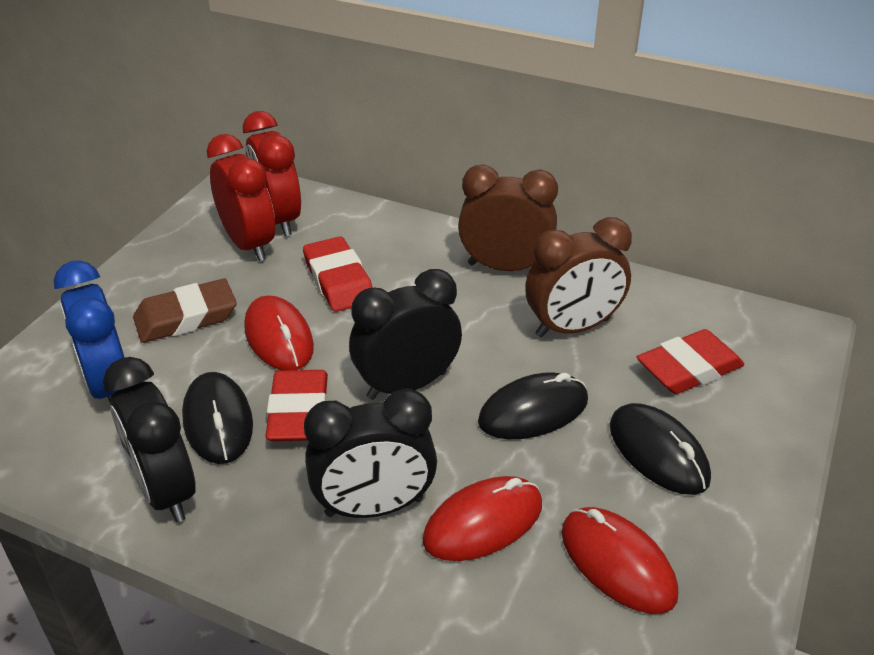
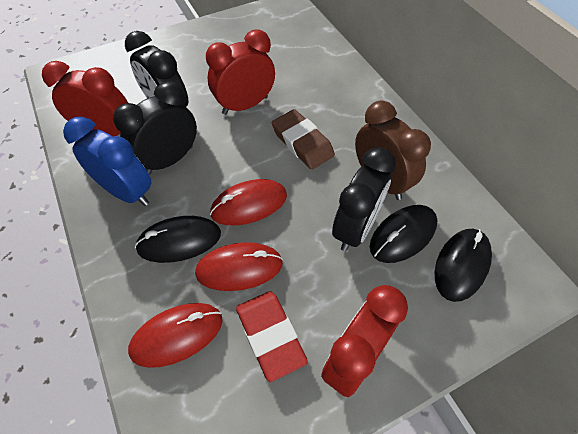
brown clock: 2 -> 1
red clock: 2 -> 3
red eraser: 3 -> 1

